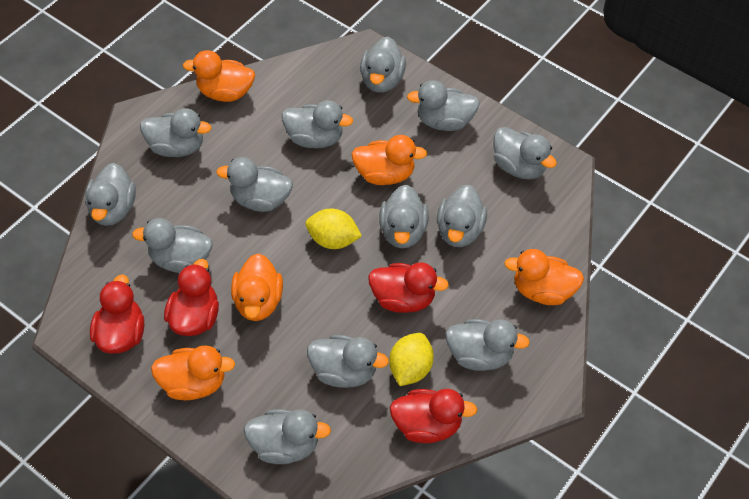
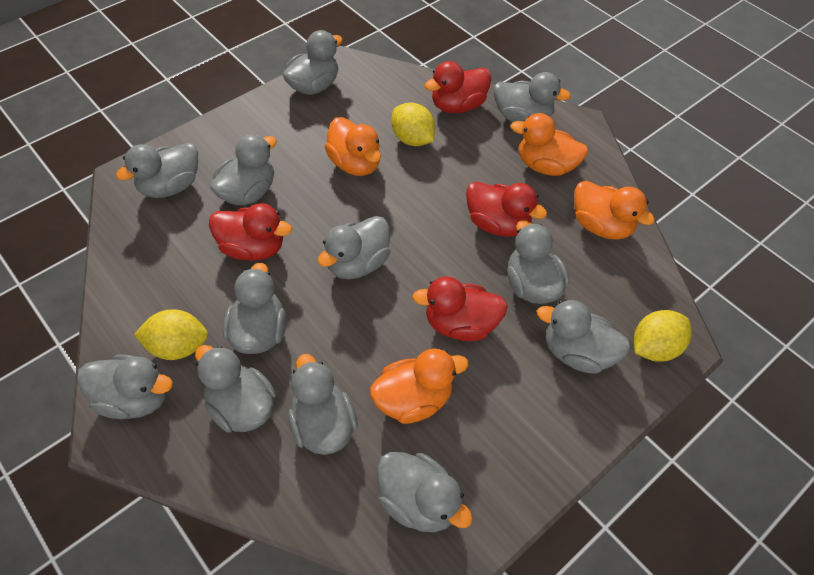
grey duck: 13 -> 12
orange duck: 5 -> 4
yellow lemon: 2 -> 3

